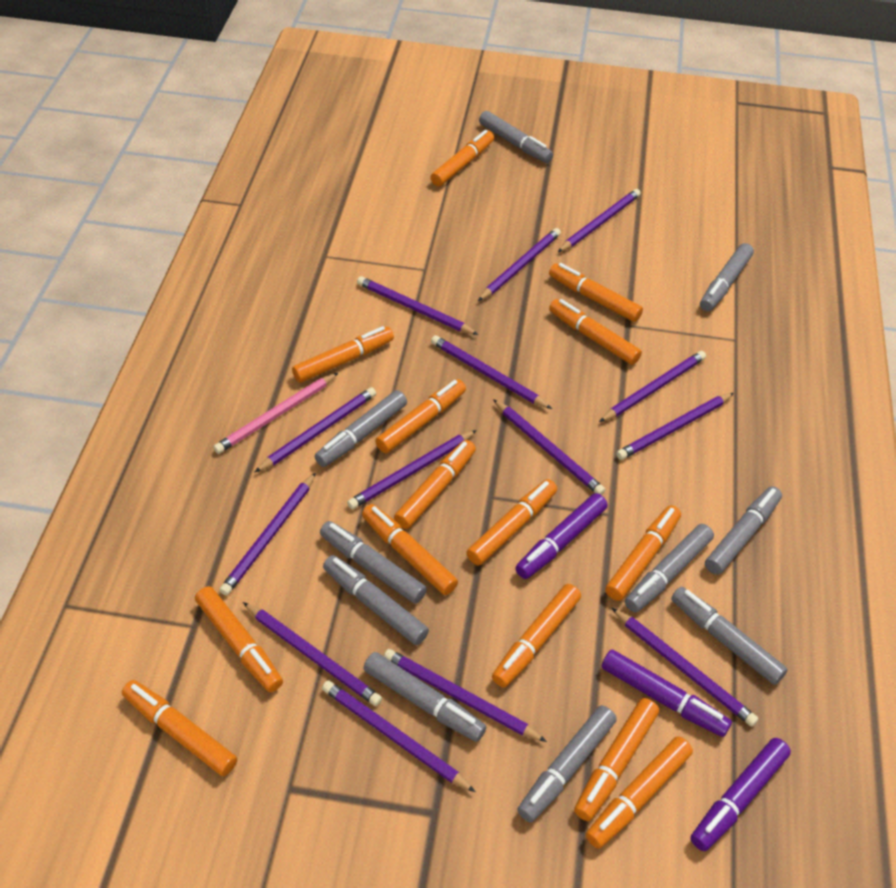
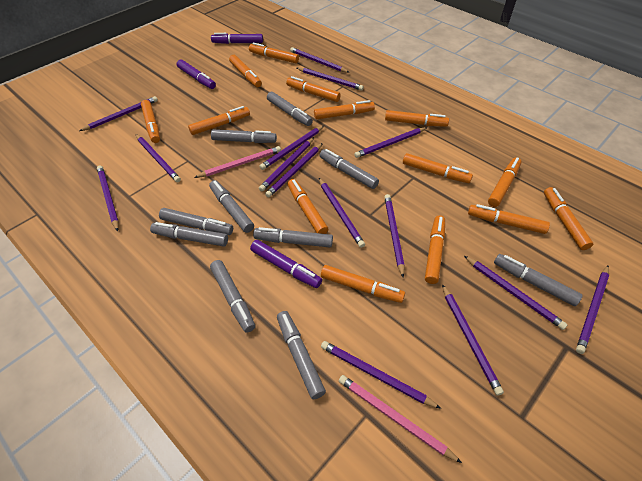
pink pencil: 1 -> 2
purple pencil: 14 -> 15

